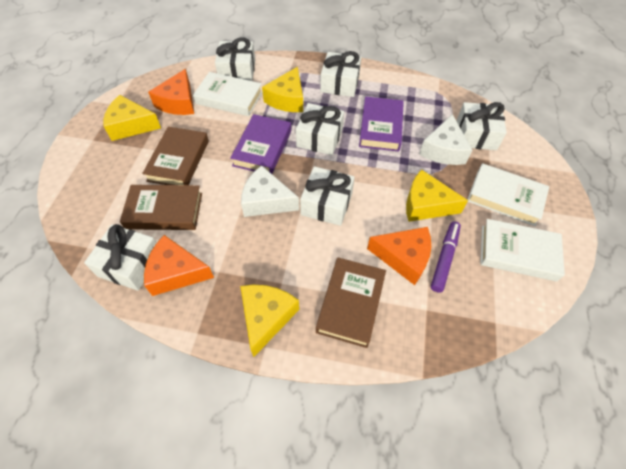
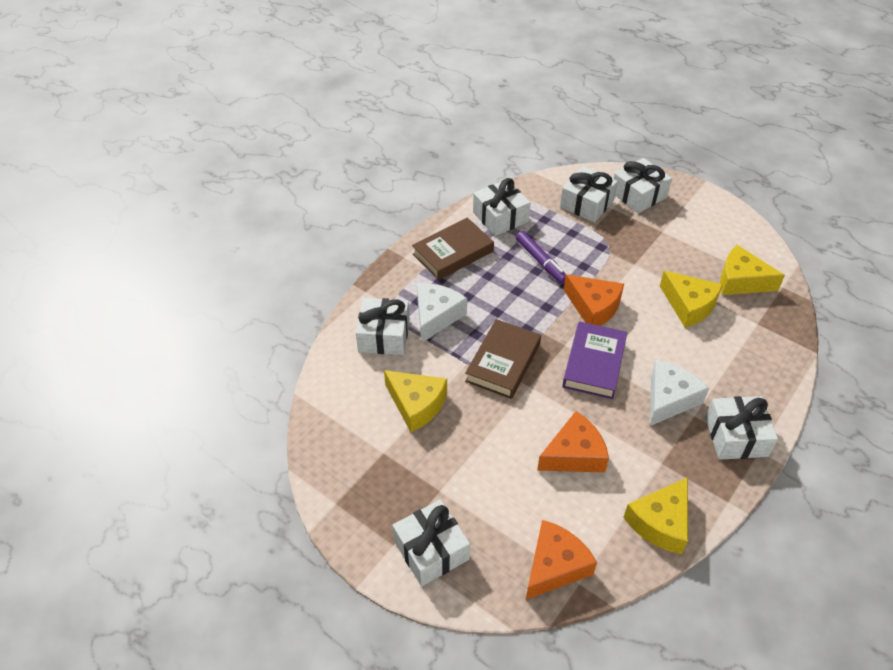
brown book: 3 -> 2
purple book: 2 -> 1
white book: 3 -> 0

